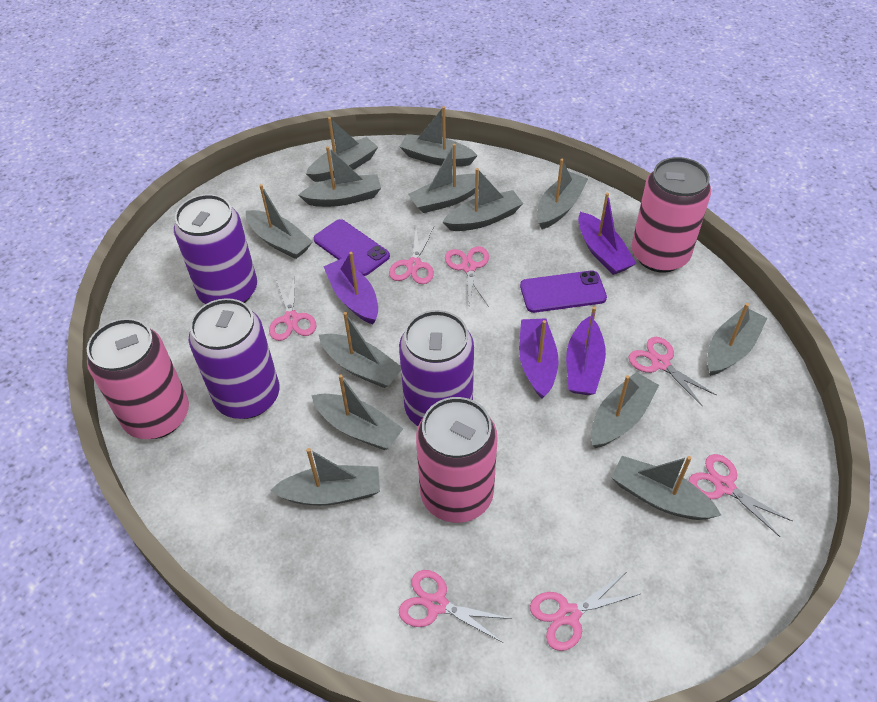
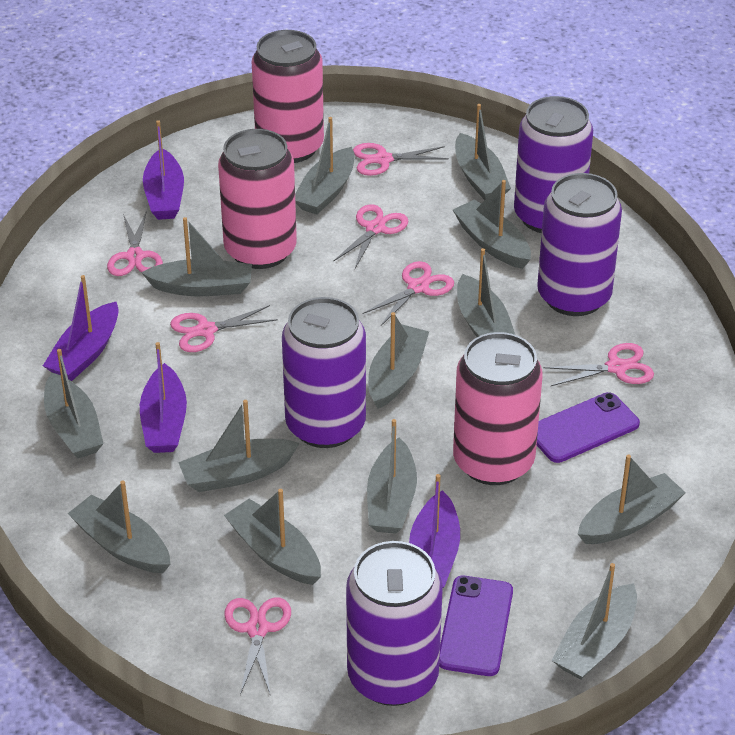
purple can: 3 -> 4

